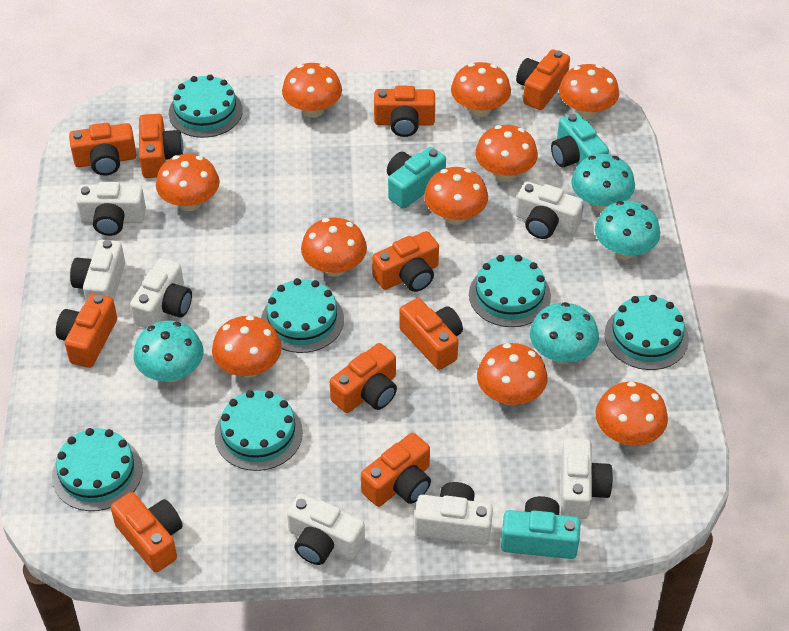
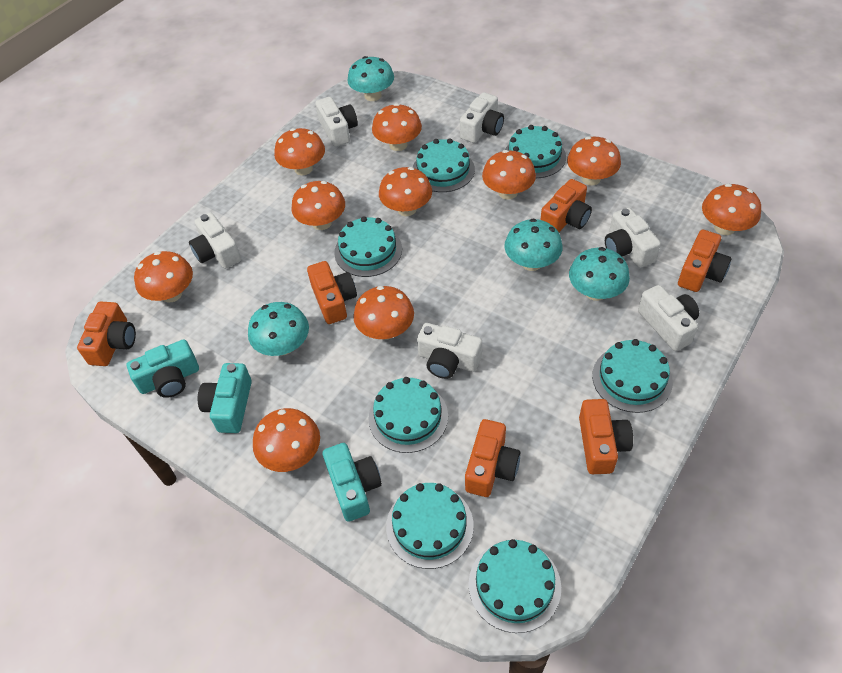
orange camera: 10 -> 6
turquoise cake: 6 -> 7
white camera: 7 -> 6

